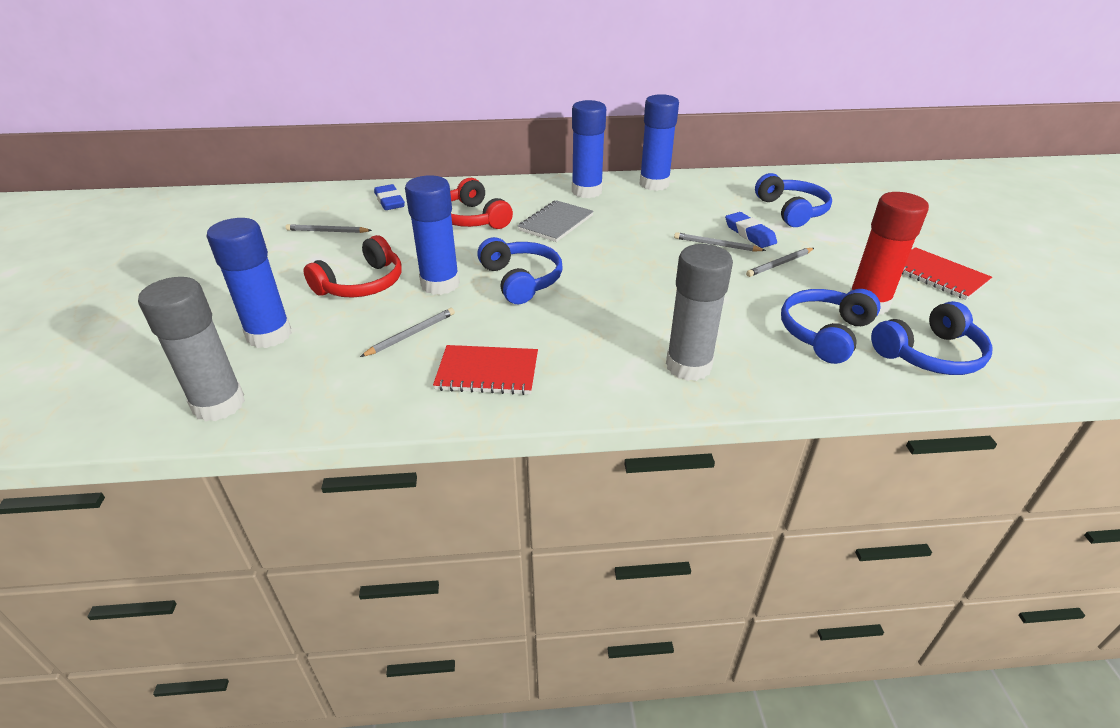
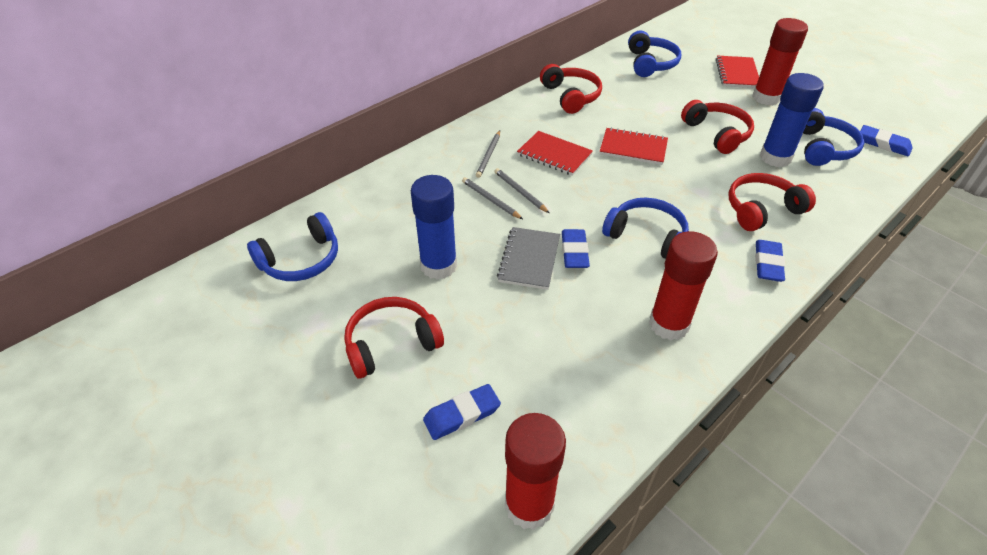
blue eraser: 2 -> 4
blue glue stick: 4 -> 2
grey glue stick: 2 -> 0
grey pencil: 4 -> 3
red glue stick: 1 -> 3
red headphones: 2 -> 4
red notebook: 2 -> 3

